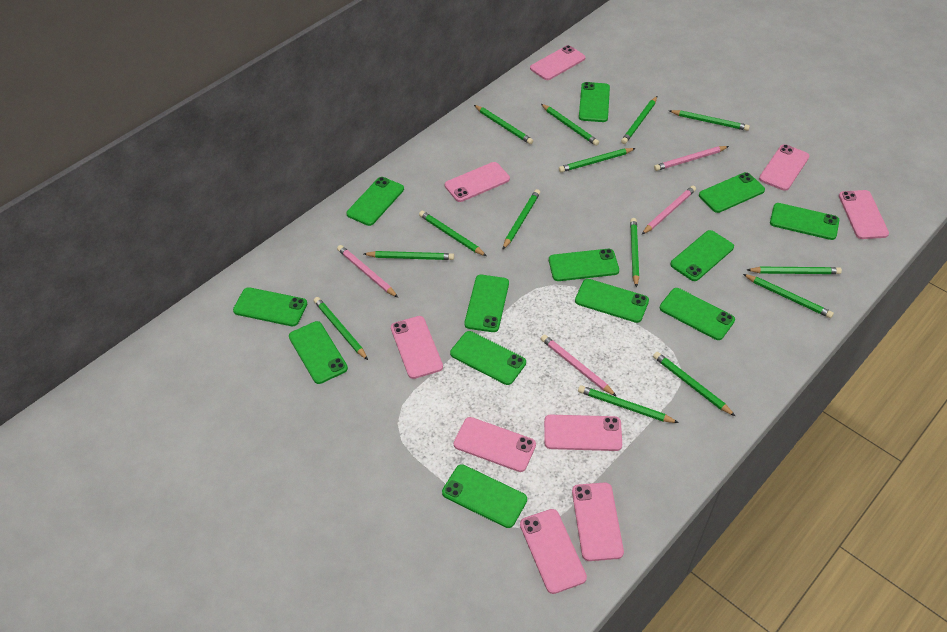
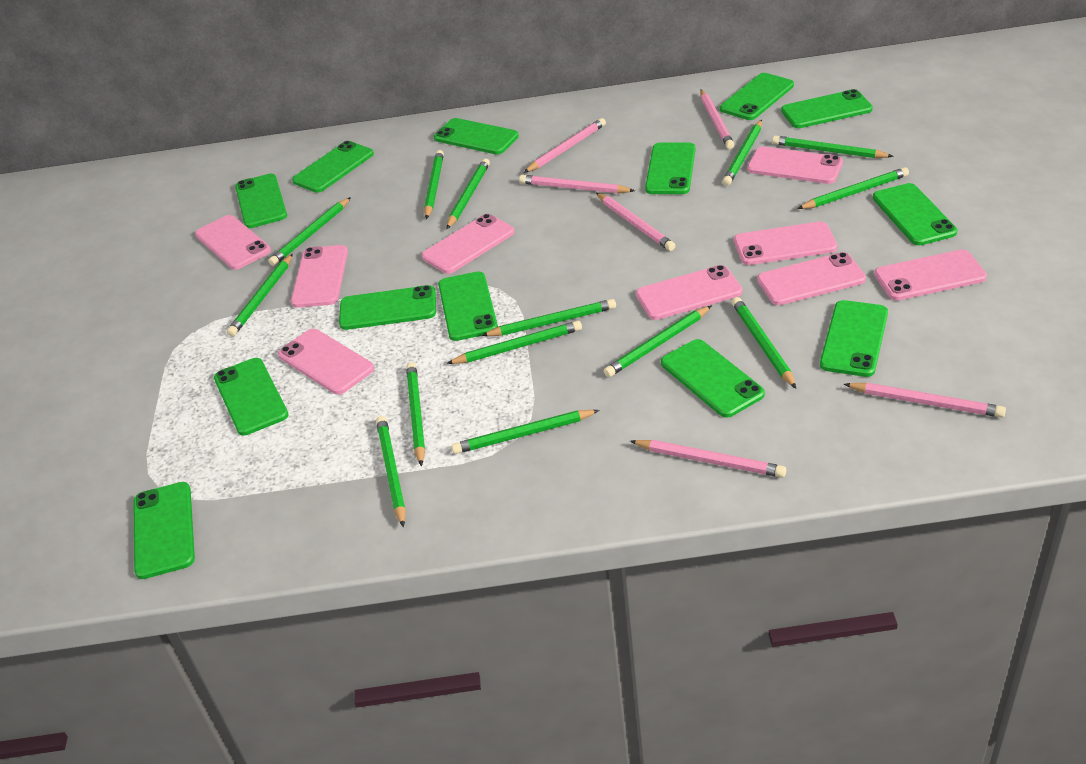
pink pencil: 4 -> 6

